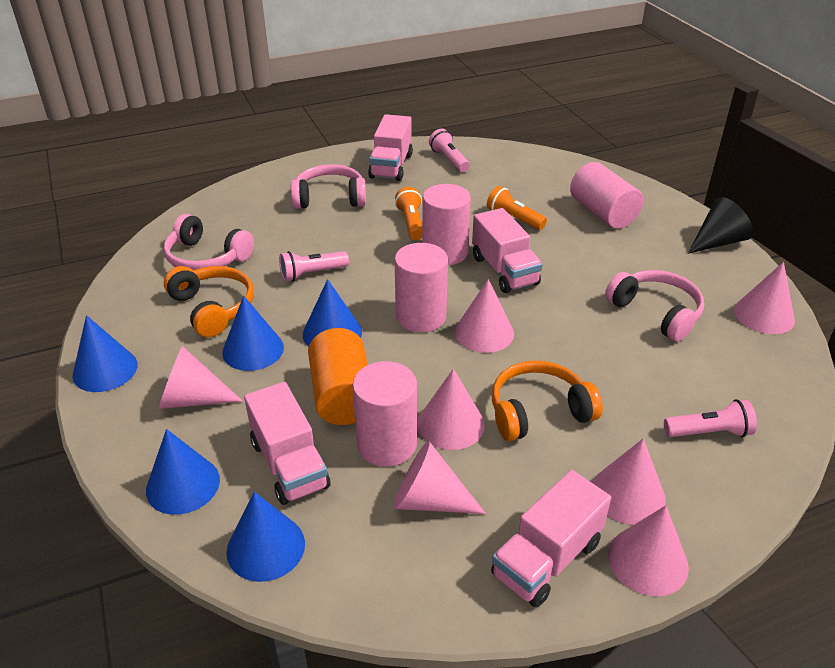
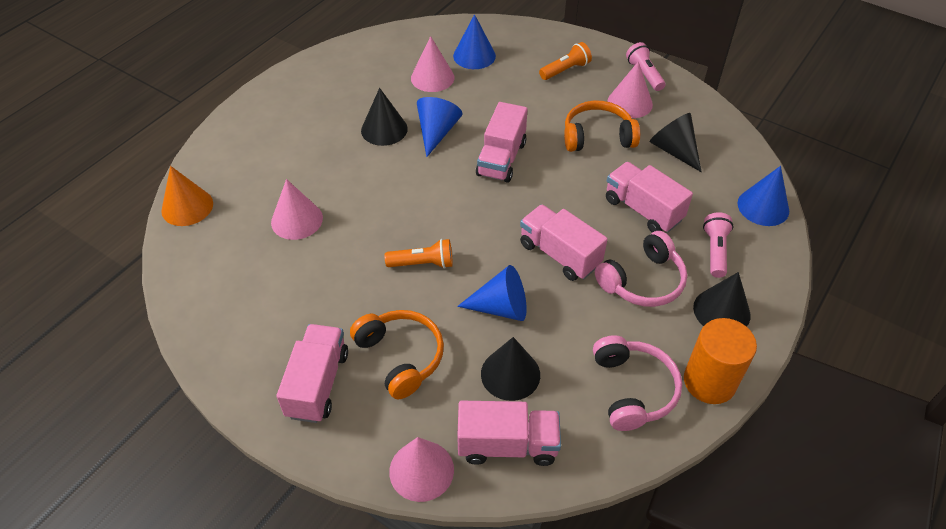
black cone: 1 -> 4
blue cone: 5 -> 4
orange cone: 0 -> 1
pink cone: 7 -> 4
pink cylinder: 4 -> 0
pink flashlight: 3 -> 2
pink headphones: 3 -> 2
pink truck: 4 -> 5

